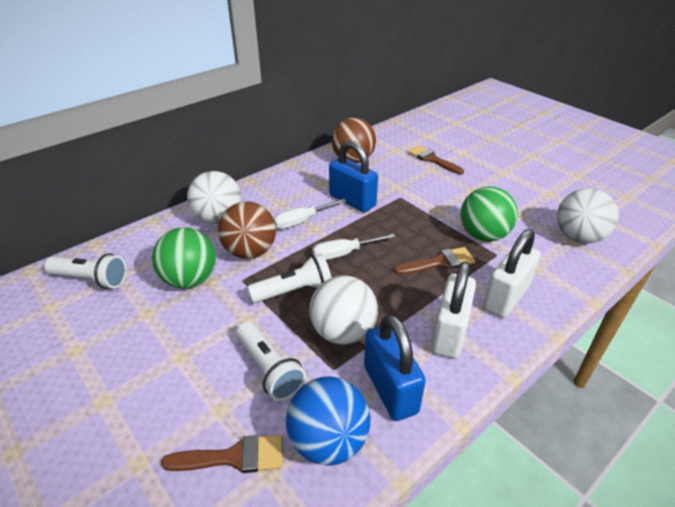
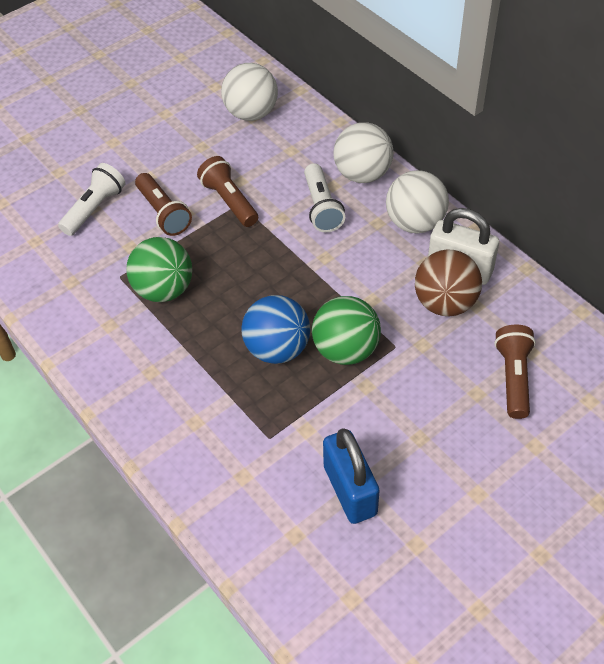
blue padlock: 2 -> 1
brown ball: 2 -> 1
brown brush: 3 -> 0
brown flashlight: 0 -> 3
white flashlight: 3 -> 2
white padlock: 2 -> 1
white screwdriver: 2 -> 0

